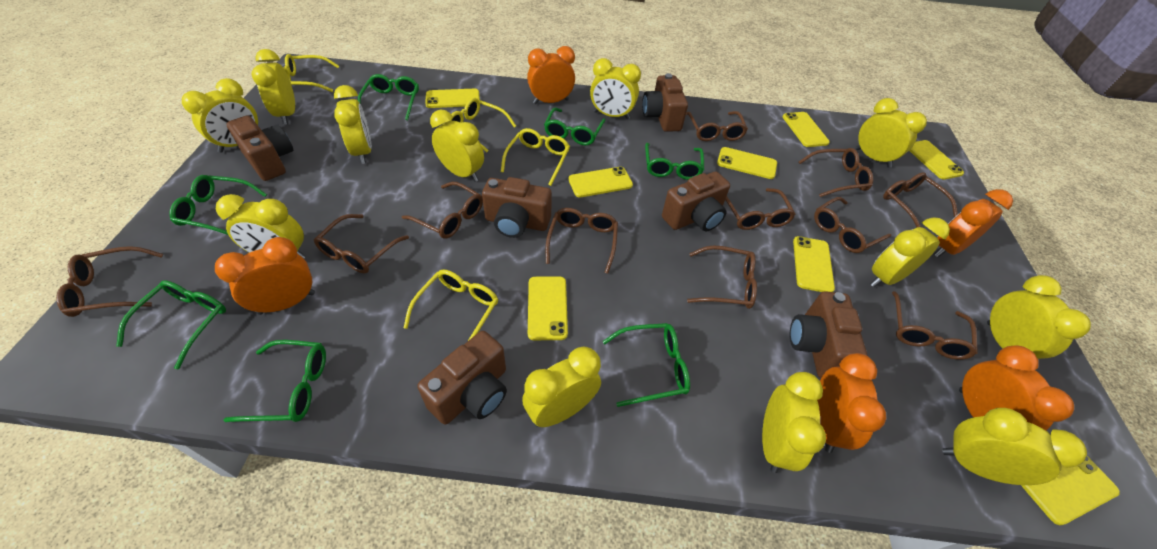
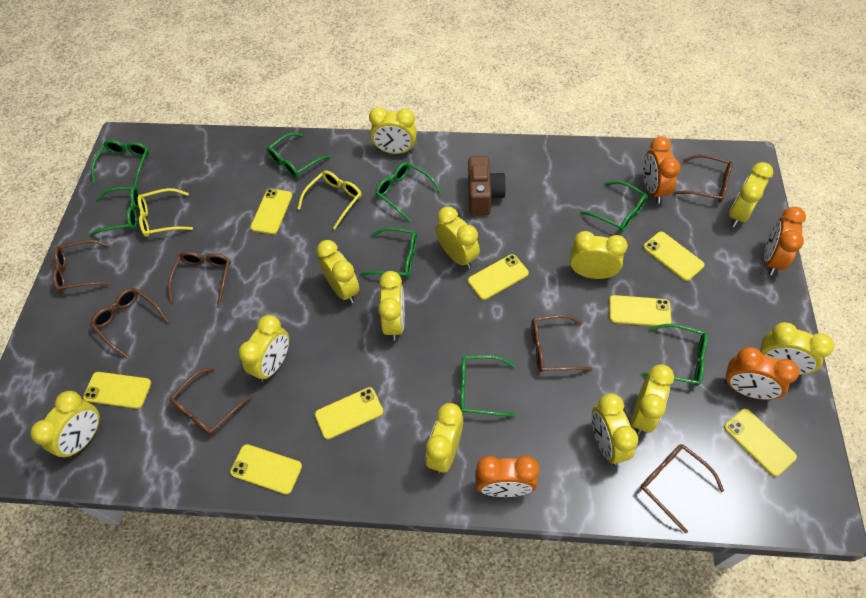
brown camera: 6 -> 1
brown glasses: 11 -> 7
green glasses: 7 -> 8
orange clock: 5 -> 4
yellow glasses: 4 -> 2

